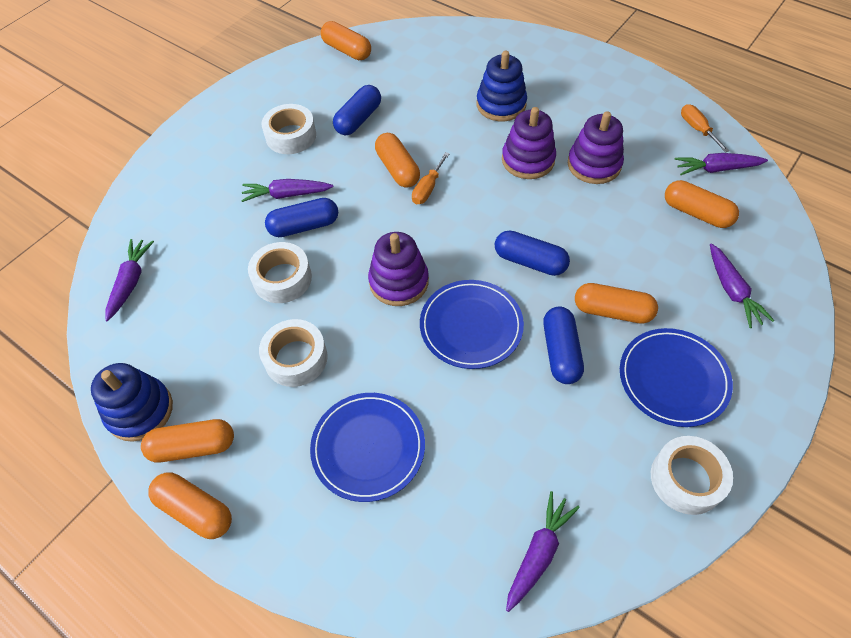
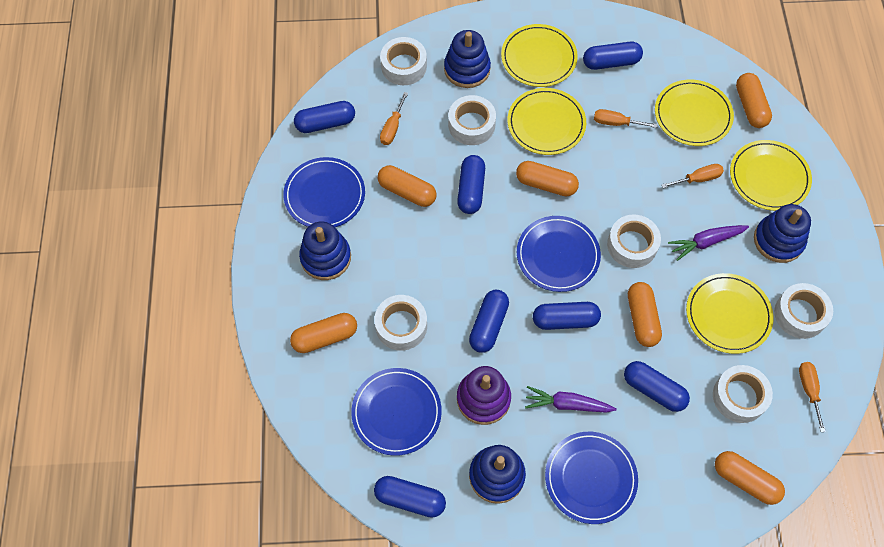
blue capsule: 4 -> 7
blue plate: 3 -> 4
blue stacking toy: 2 -> 4
orange screwdriver: 2 -> 4
purple carrot: 5 -> 2
purple stacking toy: 3 -> 1
white tape: 4 -> 6
yellow plate: 0 -> 5

